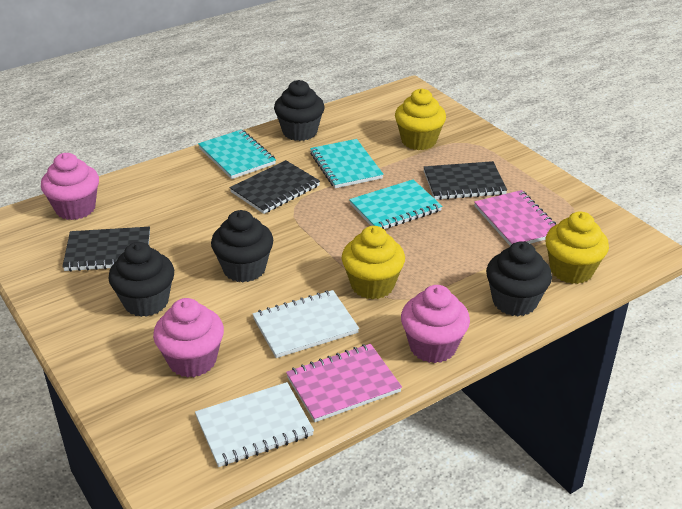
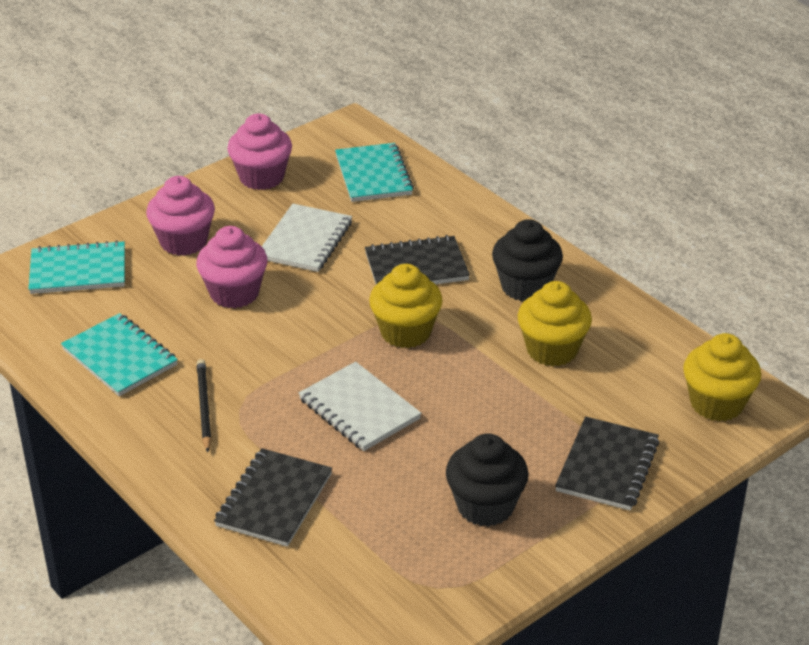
black cupcake: 4 -> 2
black pencil: 0 -> 1
pink notebook: 2 -> 0

